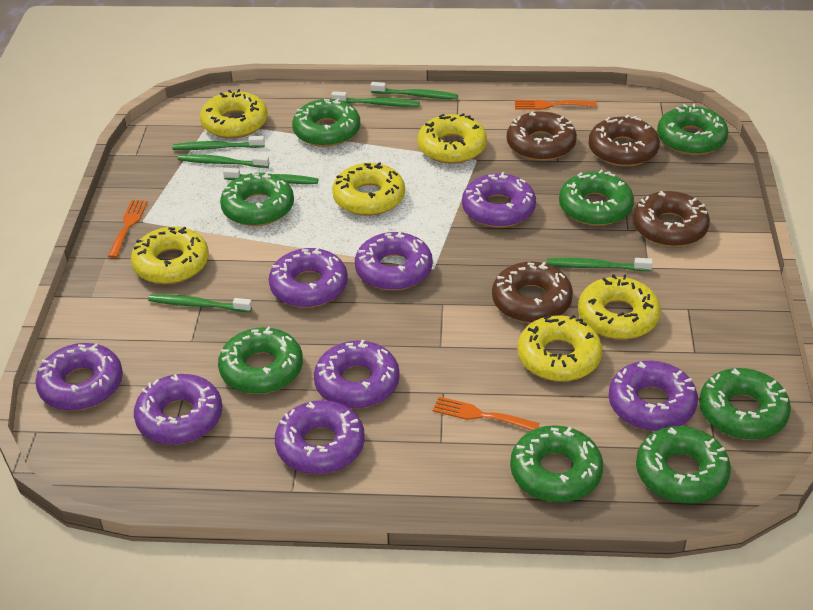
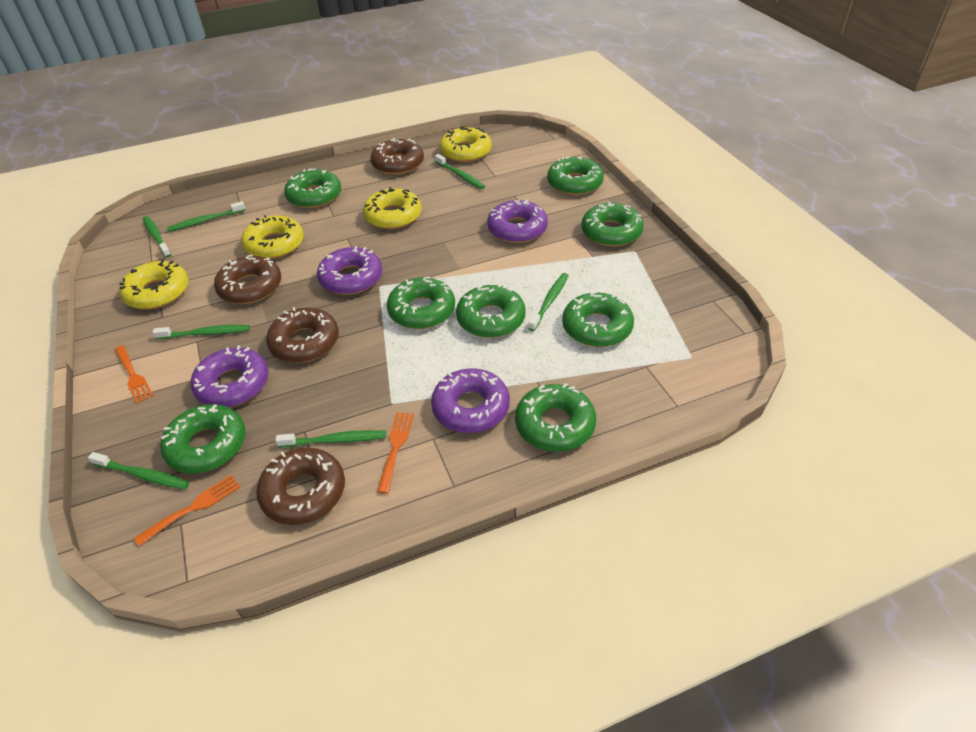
purple donut: 8 -> 4
yellow donut: 6 -> 4

